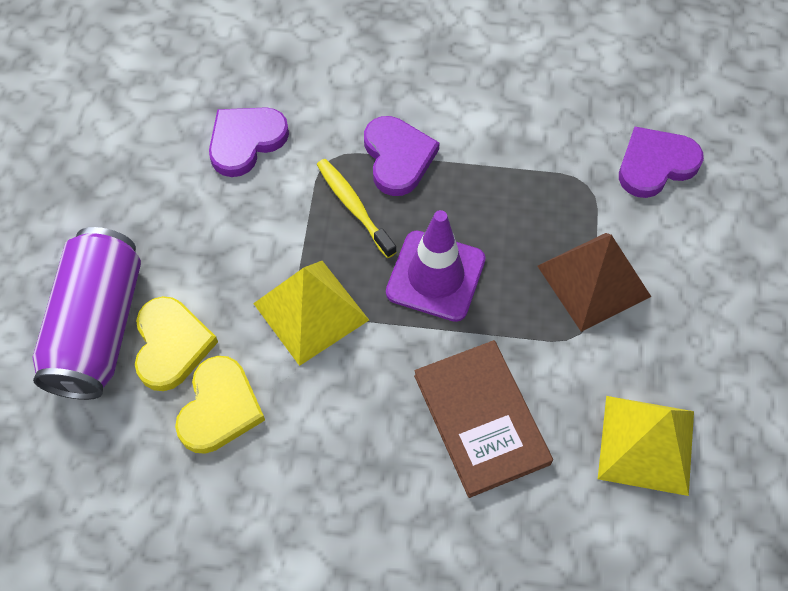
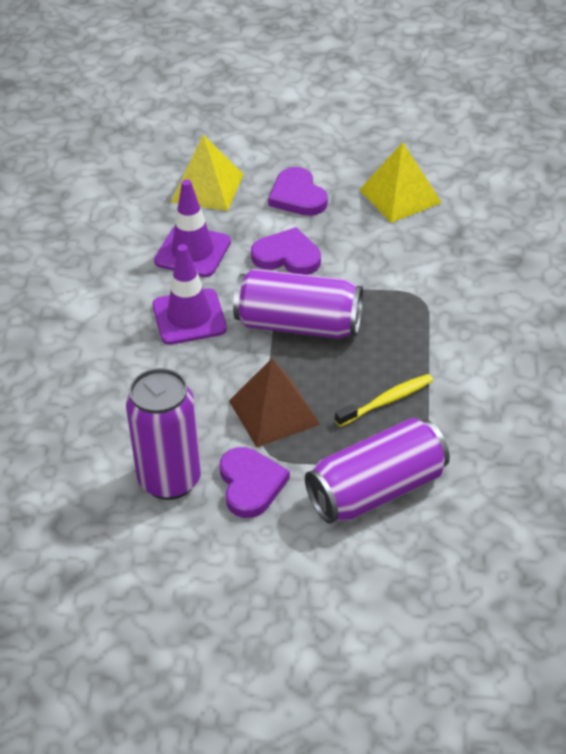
brown book: 1 -> 0
purple can: 1 -> 3
purple traffic cone: 1 -> 2
yellow heart: 2 -> 0

